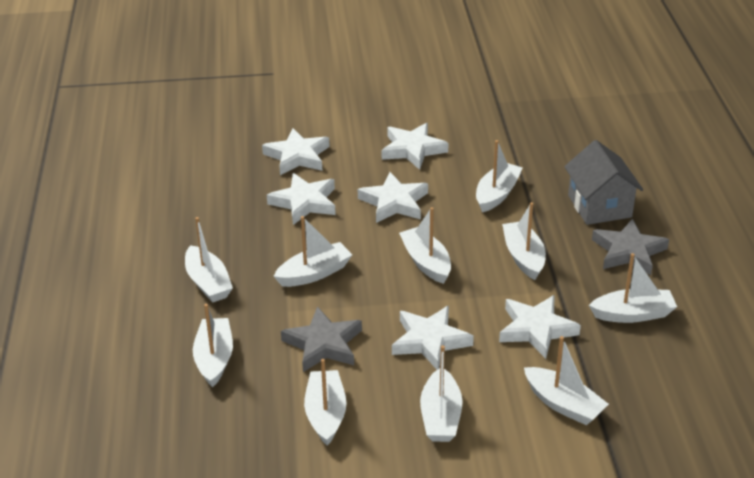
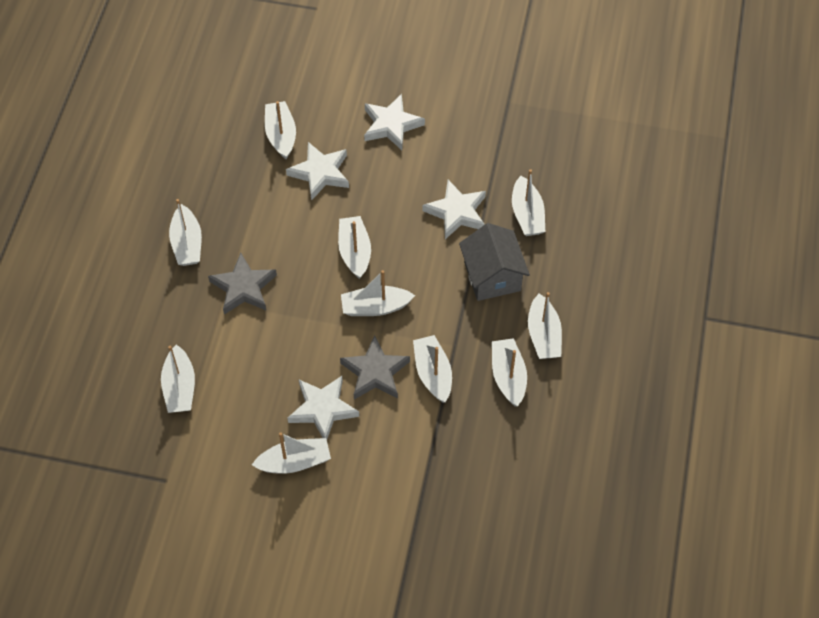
white star: 6 -> 4

